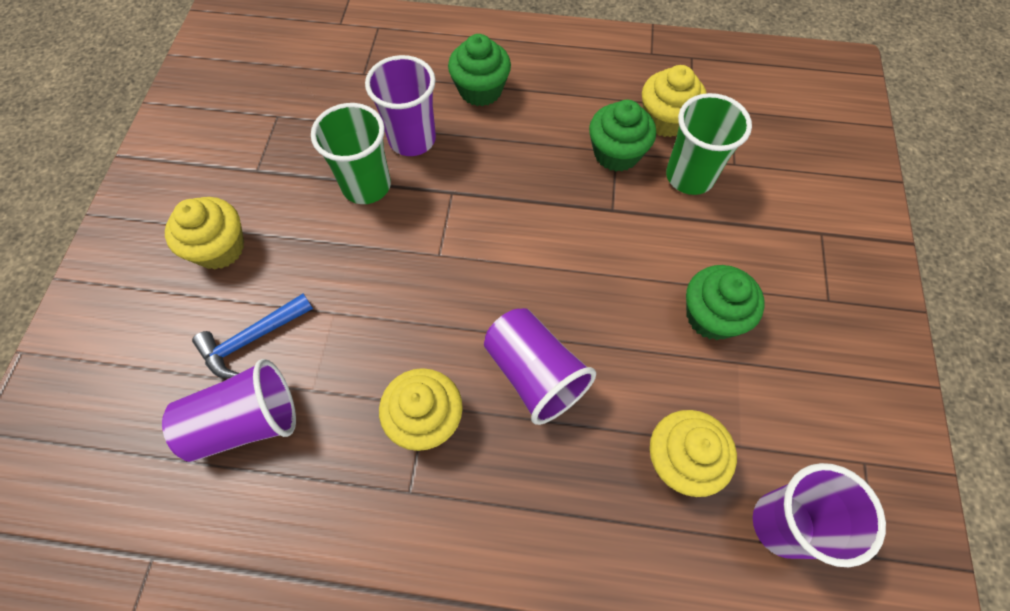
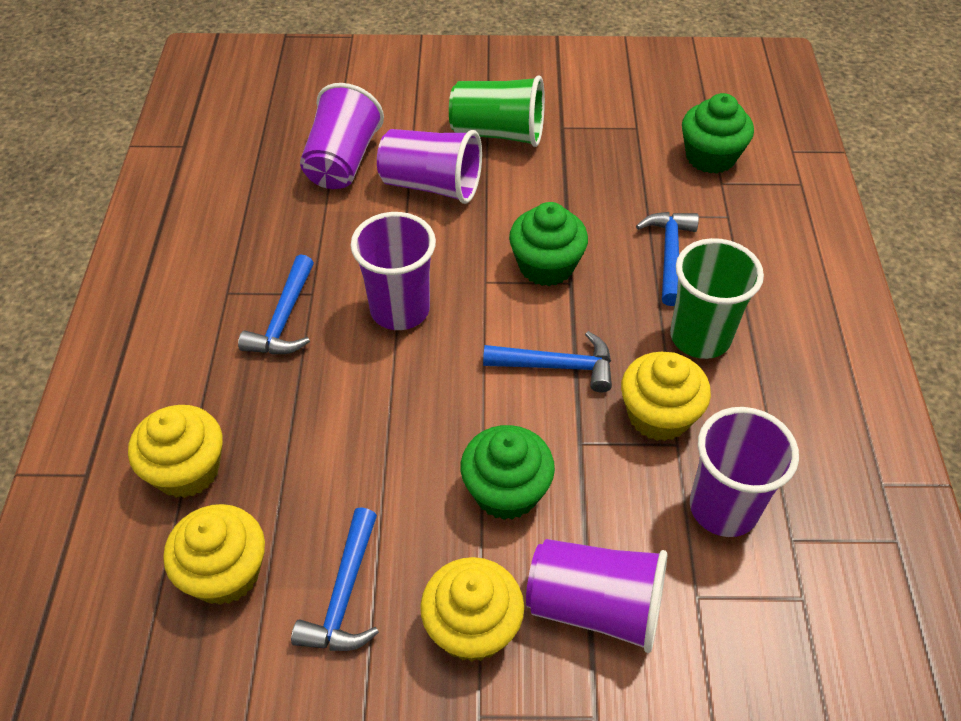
blue hammer: 1 -> 4
purple cup: 4 -> 5

